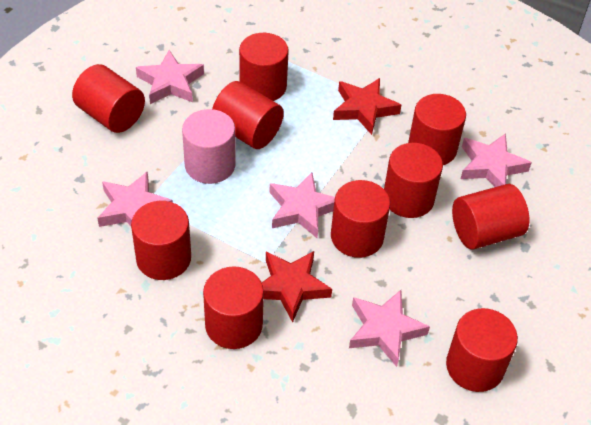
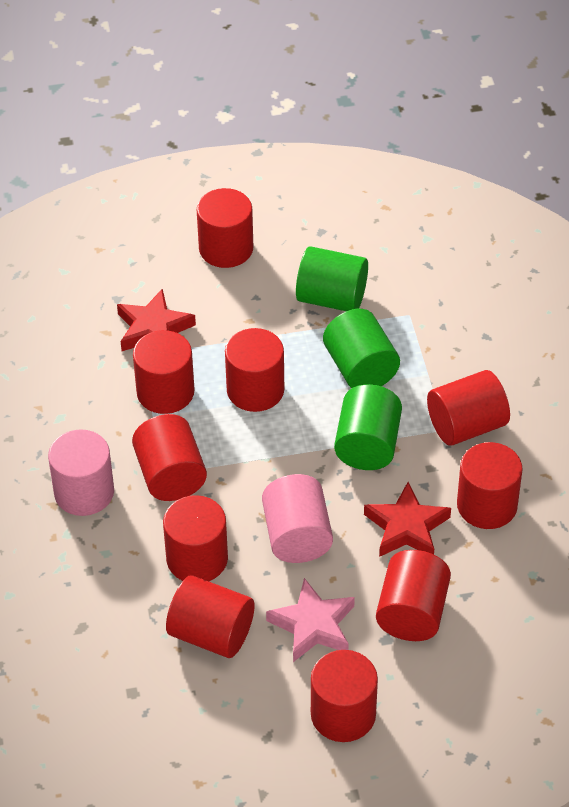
green cylinder: 0 -> 3
pink cylinder: 1 -> 2
pink star: 5 -> 1

